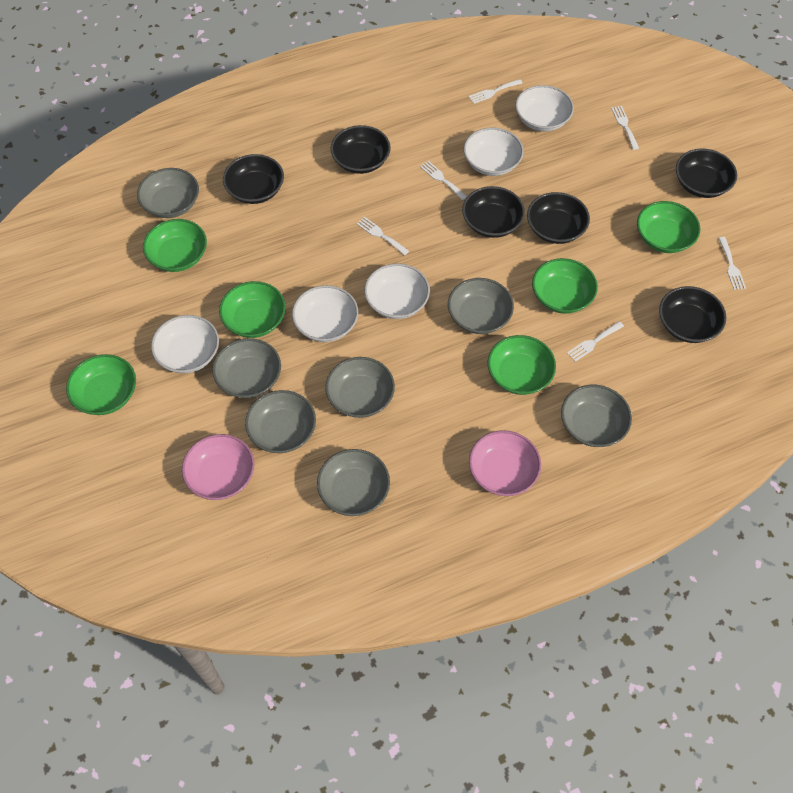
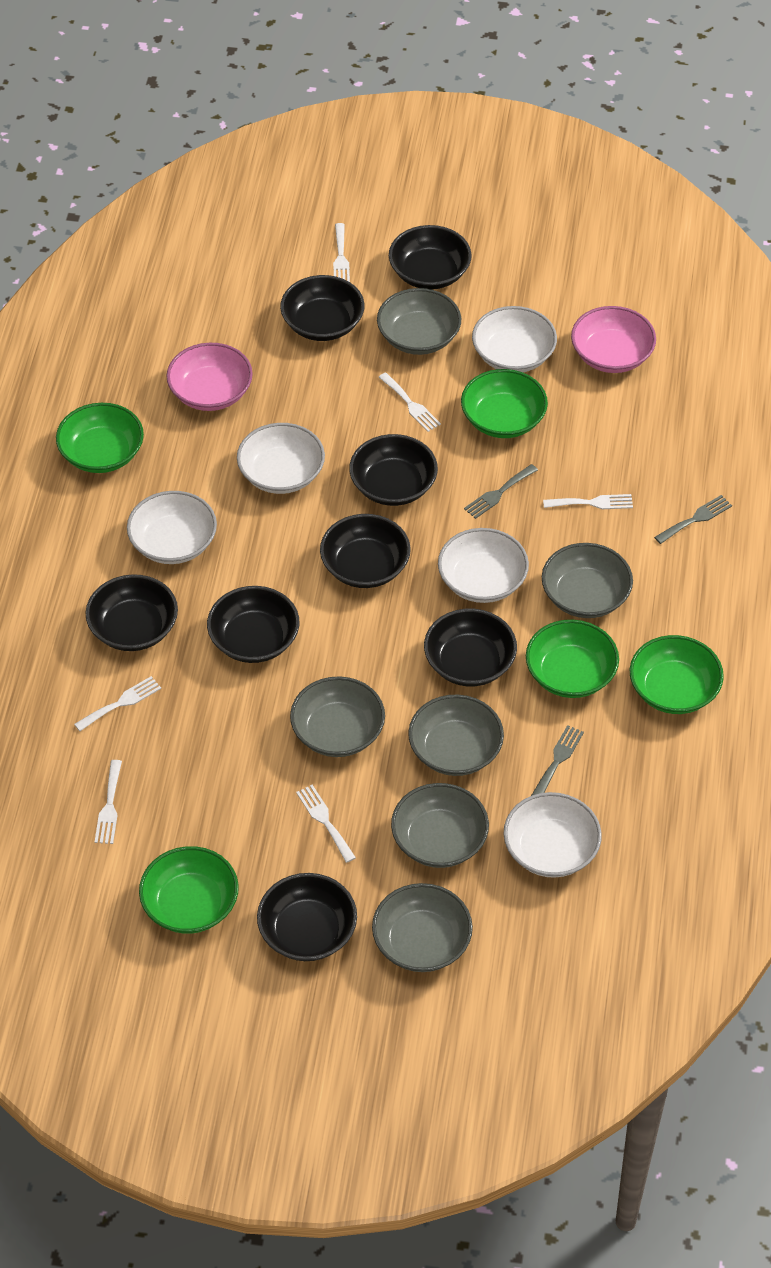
black bowl: 6 -> 8
green bowl: 6 -> 5
grey bowl: 7 -> 6
grey fork: 0 -> 3

